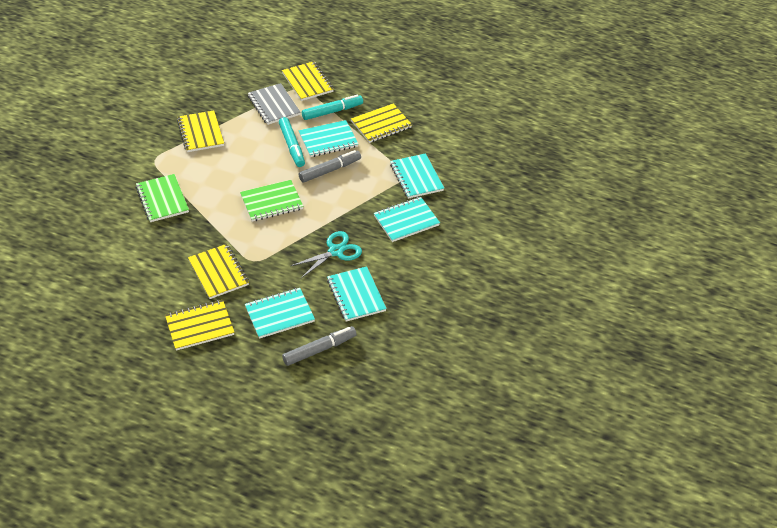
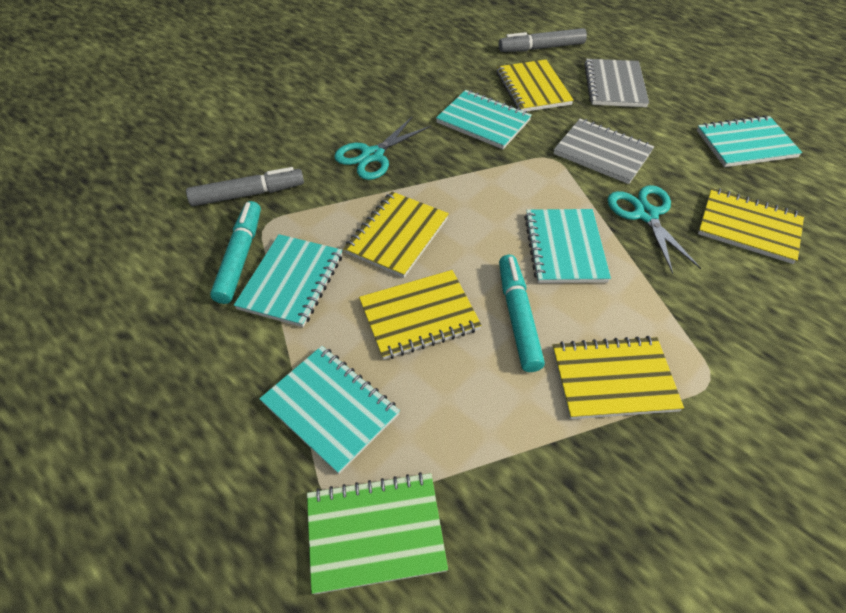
green notebook: 2 -> 1
grey notebook: 1 -> 2
turquoise scissors: 1 -> 2

